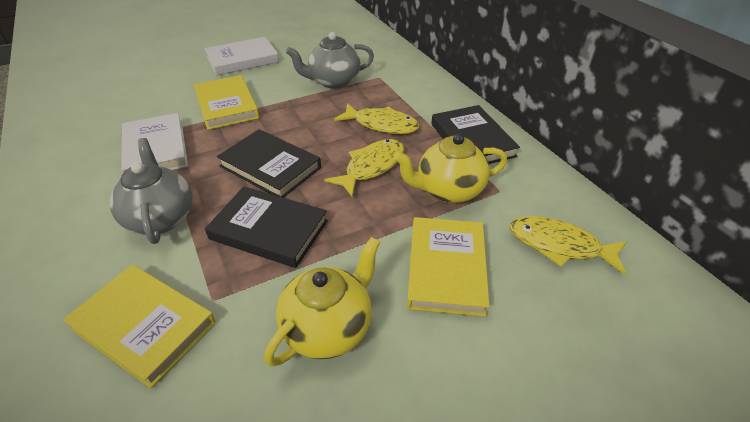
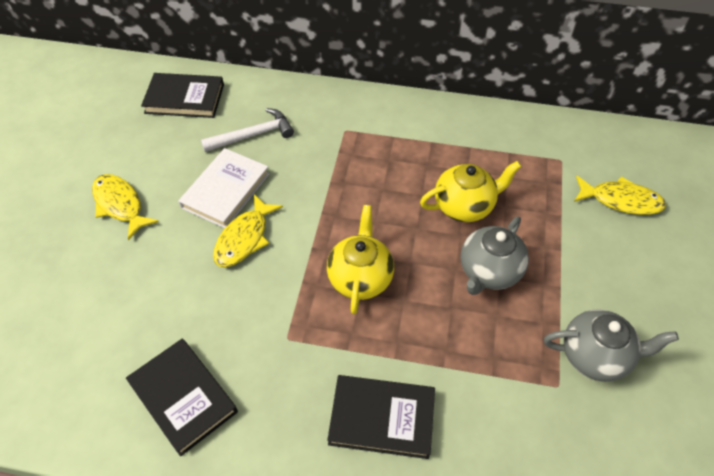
white book: 2 -> 1
white hammer: 0 -> 1
yellow book: 3 -> 0

